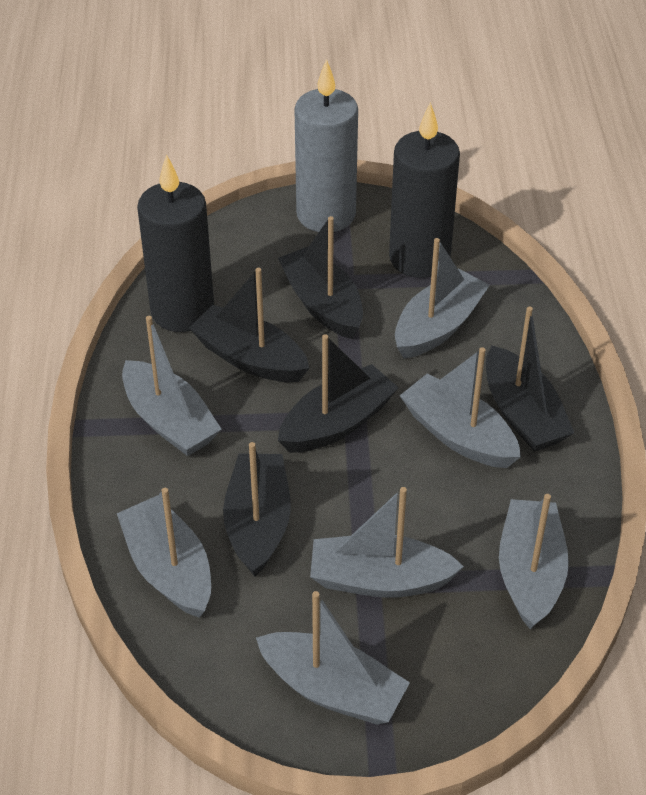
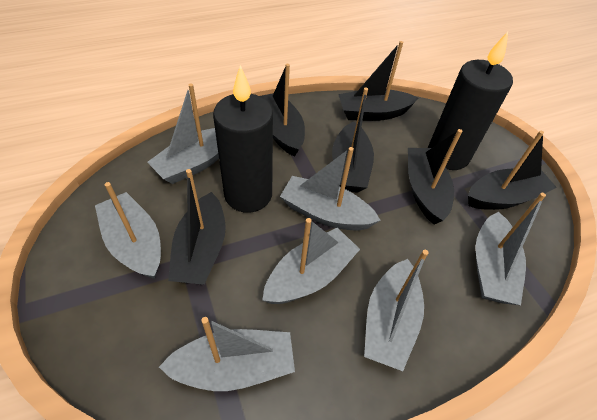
black boat: 5 -> 6
grey candle: 1 -> 0

